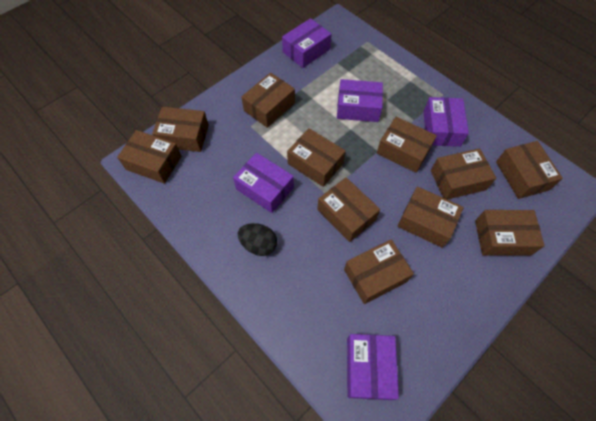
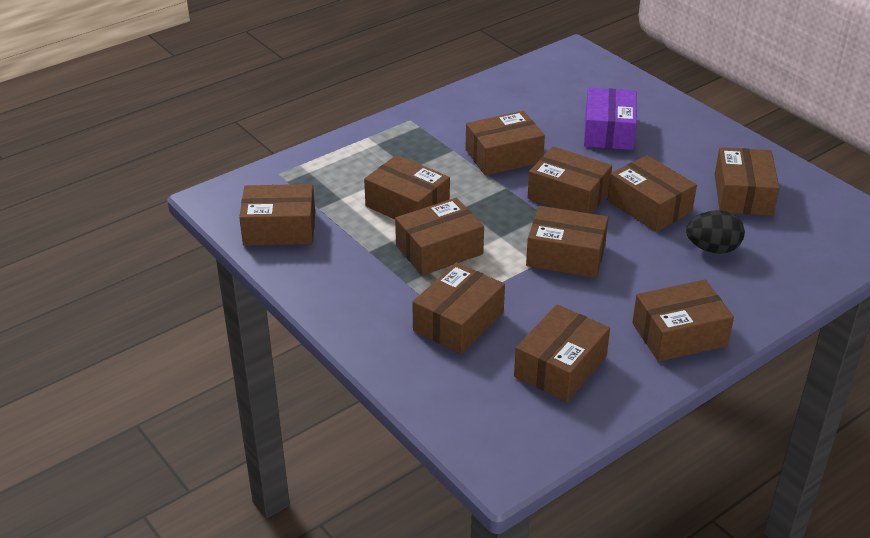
purple box: 5 -> 1

